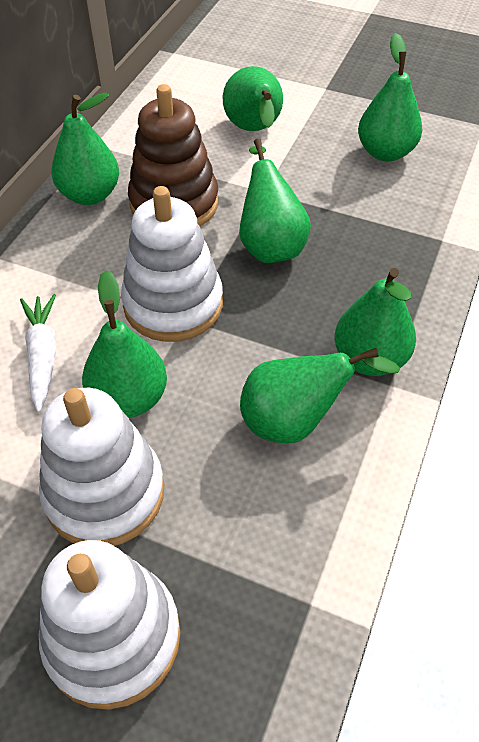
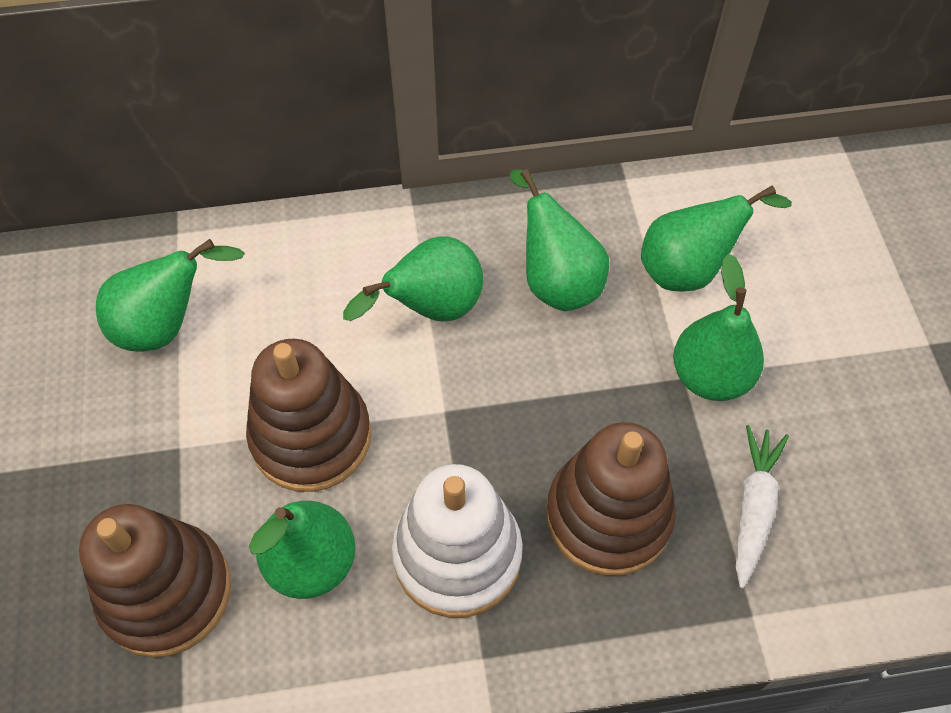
brown stacking toy: 1 -> 3
green pear: 7 -> 6
white stacking toy: 3 -> 1

